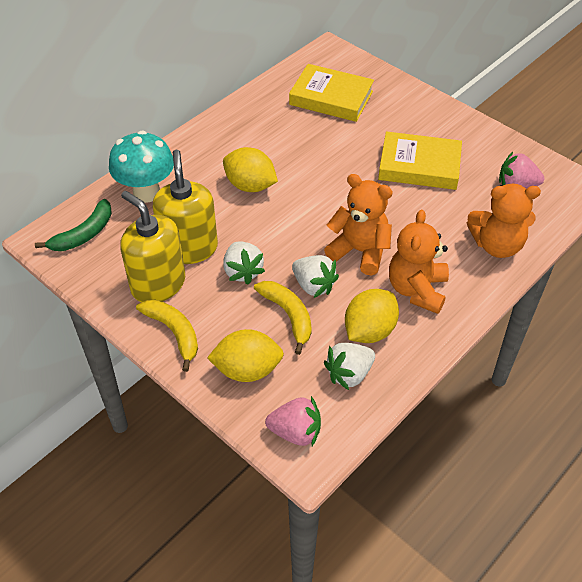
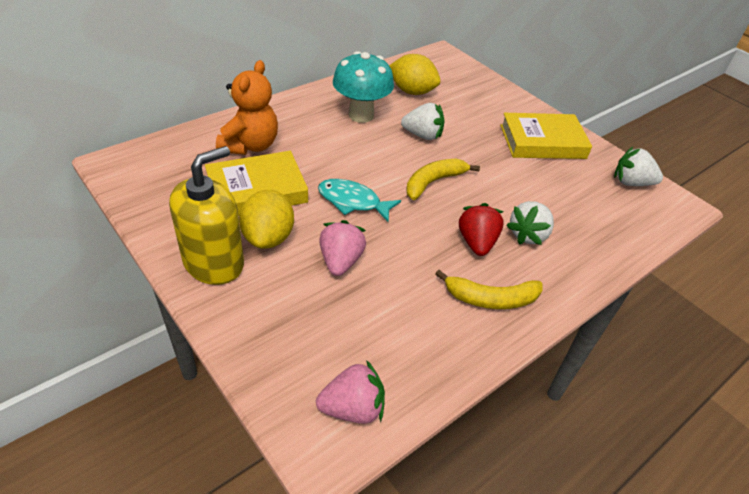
green banana: 1 -> 0
orange teddy bear: 3 -> 1
red strawberry: 0 -> 1
turquoise fish: 0 -> 1
yellow lemon: 3 -> 2
yellow soap dispenser: 2 -> 1

